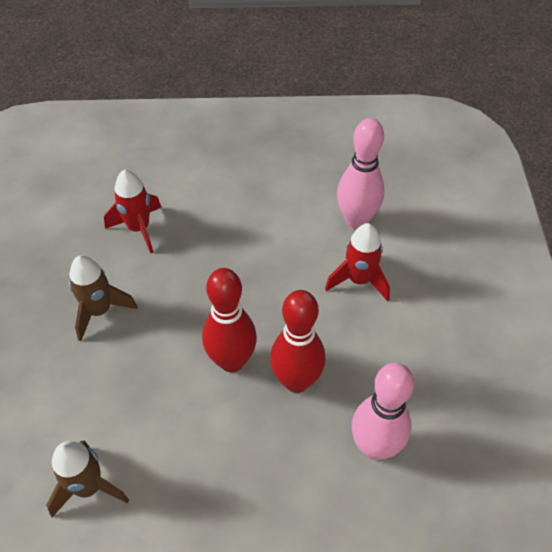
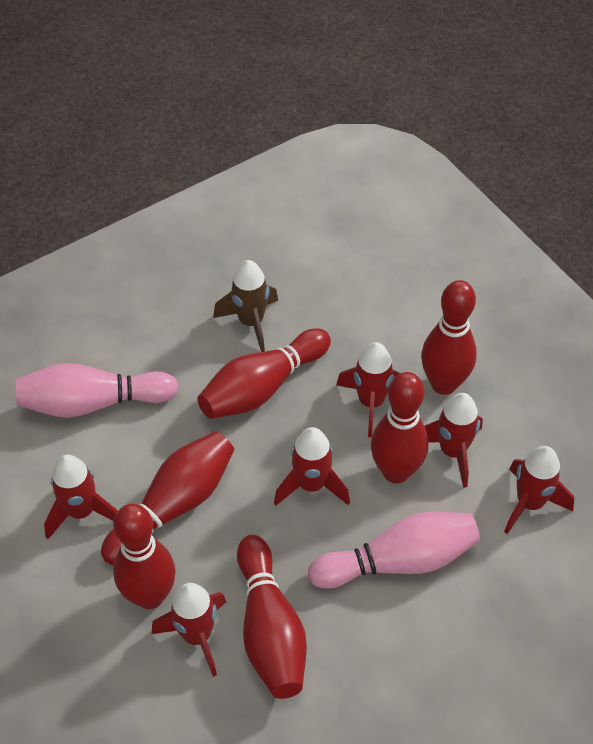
brown rocket: 2 -> 1
red bowling pin: 2 -> 6
red rocket: 2 -> 6

